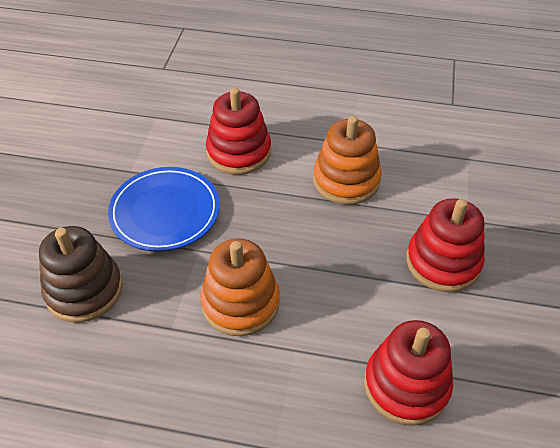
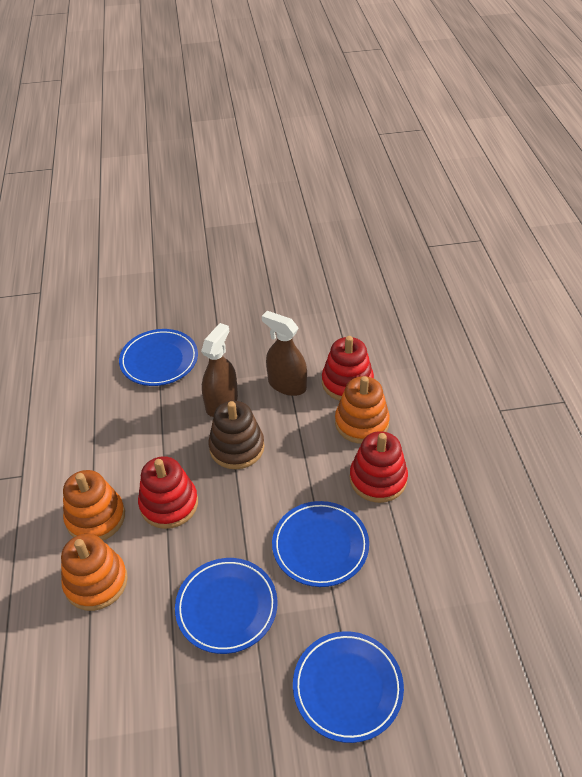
blue plate: 1 -> 4
brown spray bottle: 0 -> 2
orange stacking toy: 2 -> 3

